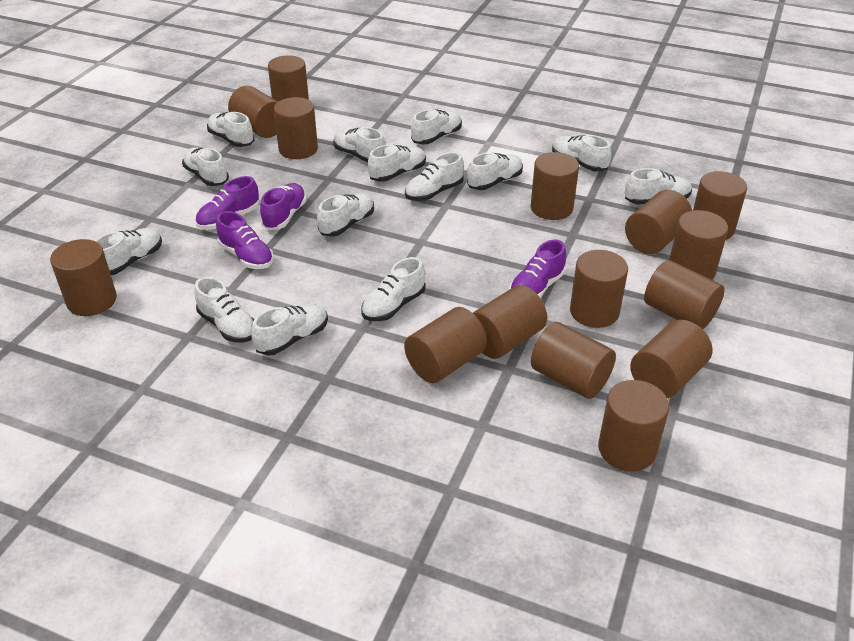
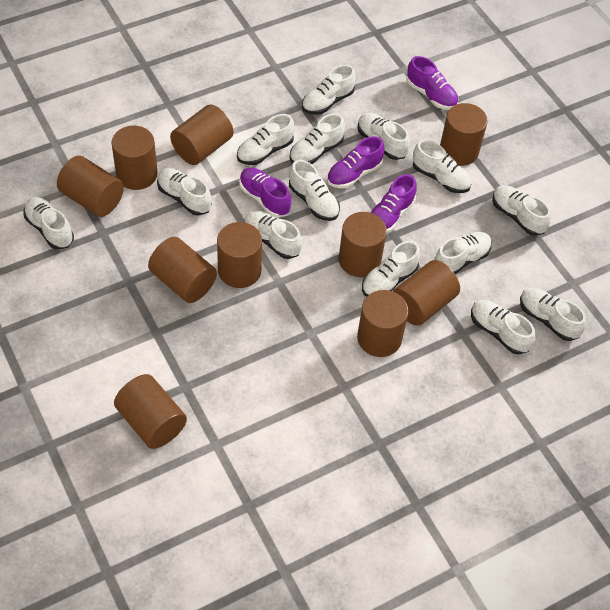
brown cylinder: 15 -> 10

